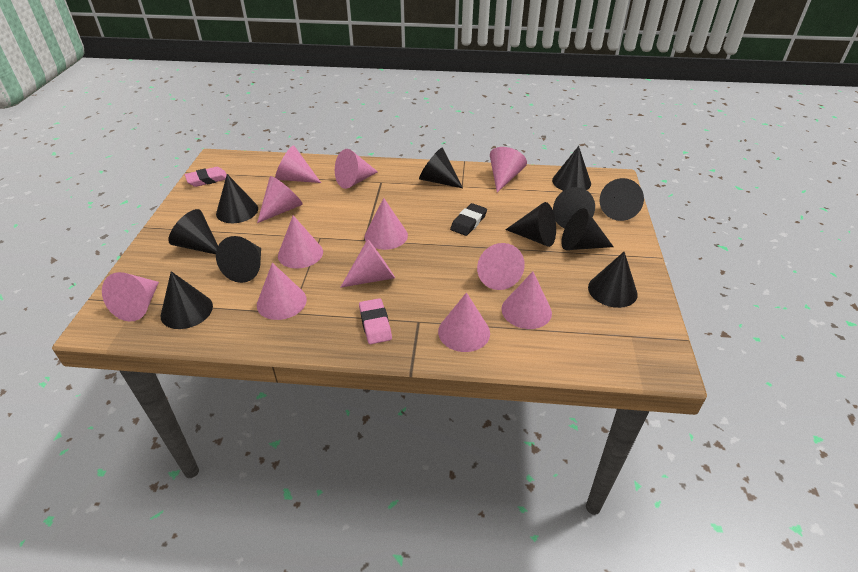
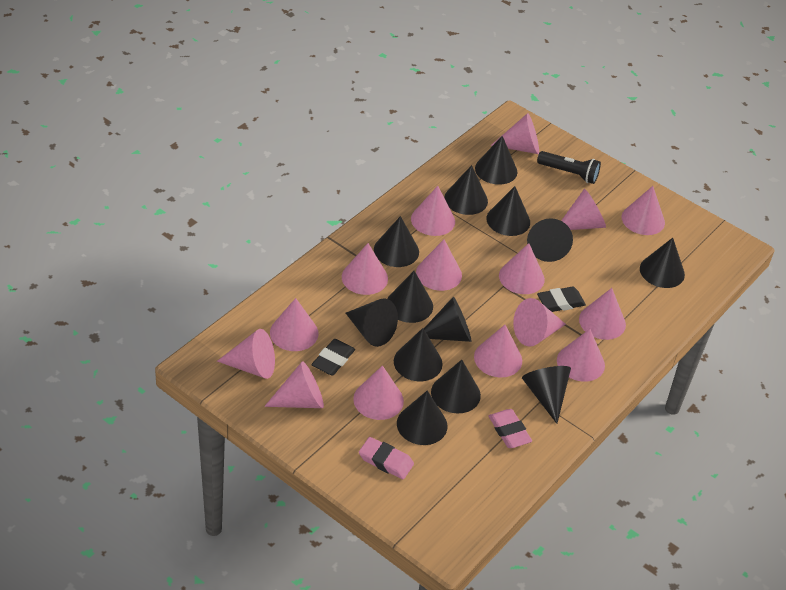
black cone: 11 -> 13
black eraser: 1 -> 2
black flashlight: 0 -> 1
pink cone: 12 -> 15

